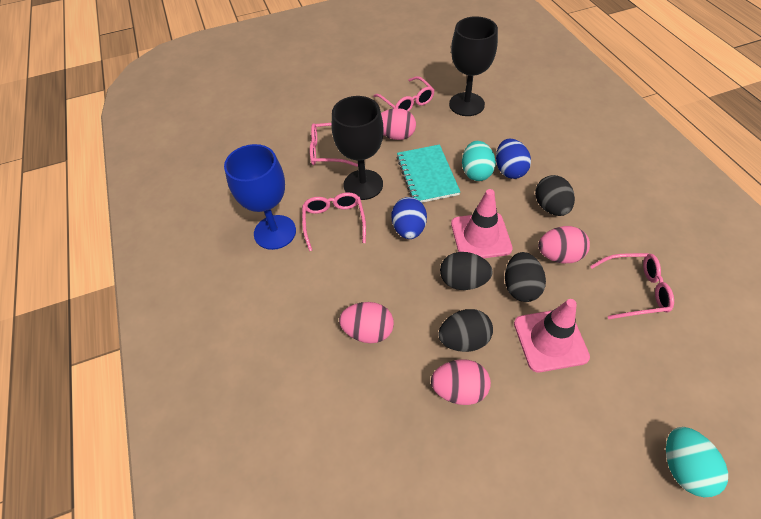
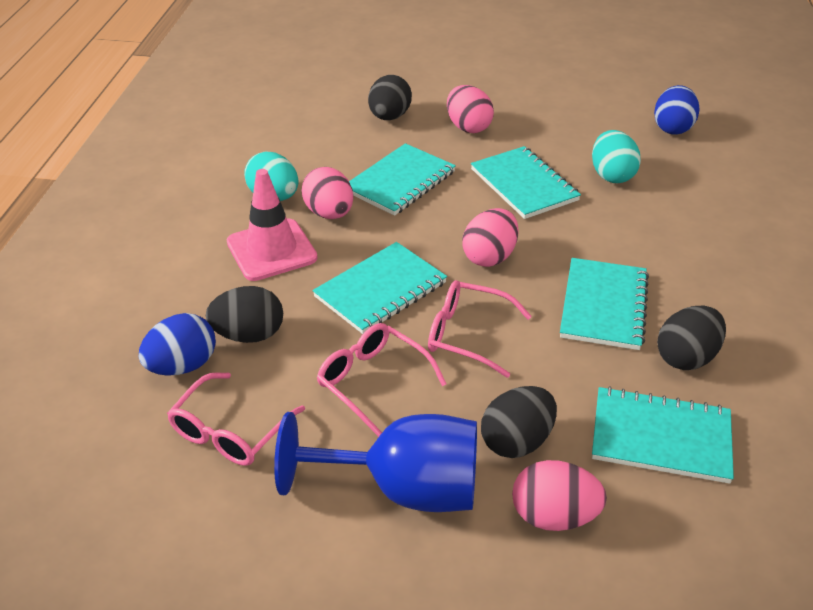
black goblet: 2 -> 0
pink glasses: 4 -> 3
pink traffic cone: 2 -> 1
turquoise notebook: 1 -> 5

